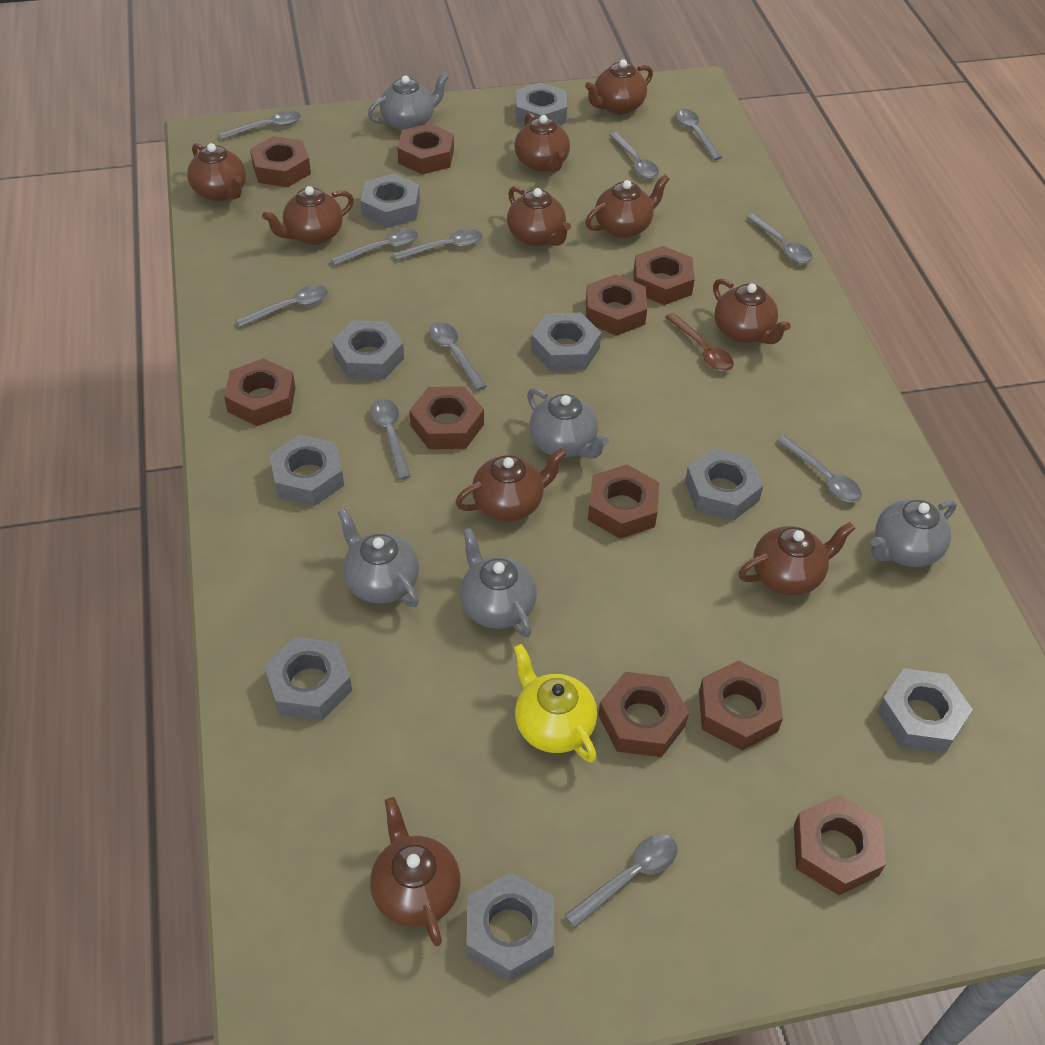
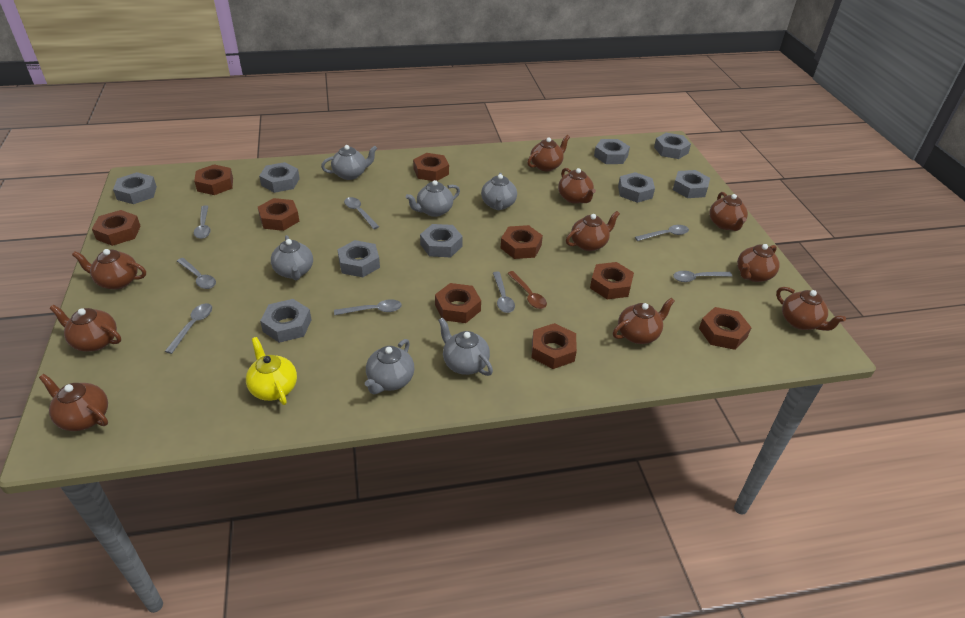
brown nut: 10 -> 9
grey spoon: 11 -> 8
grey teapot: 5 -> 6

